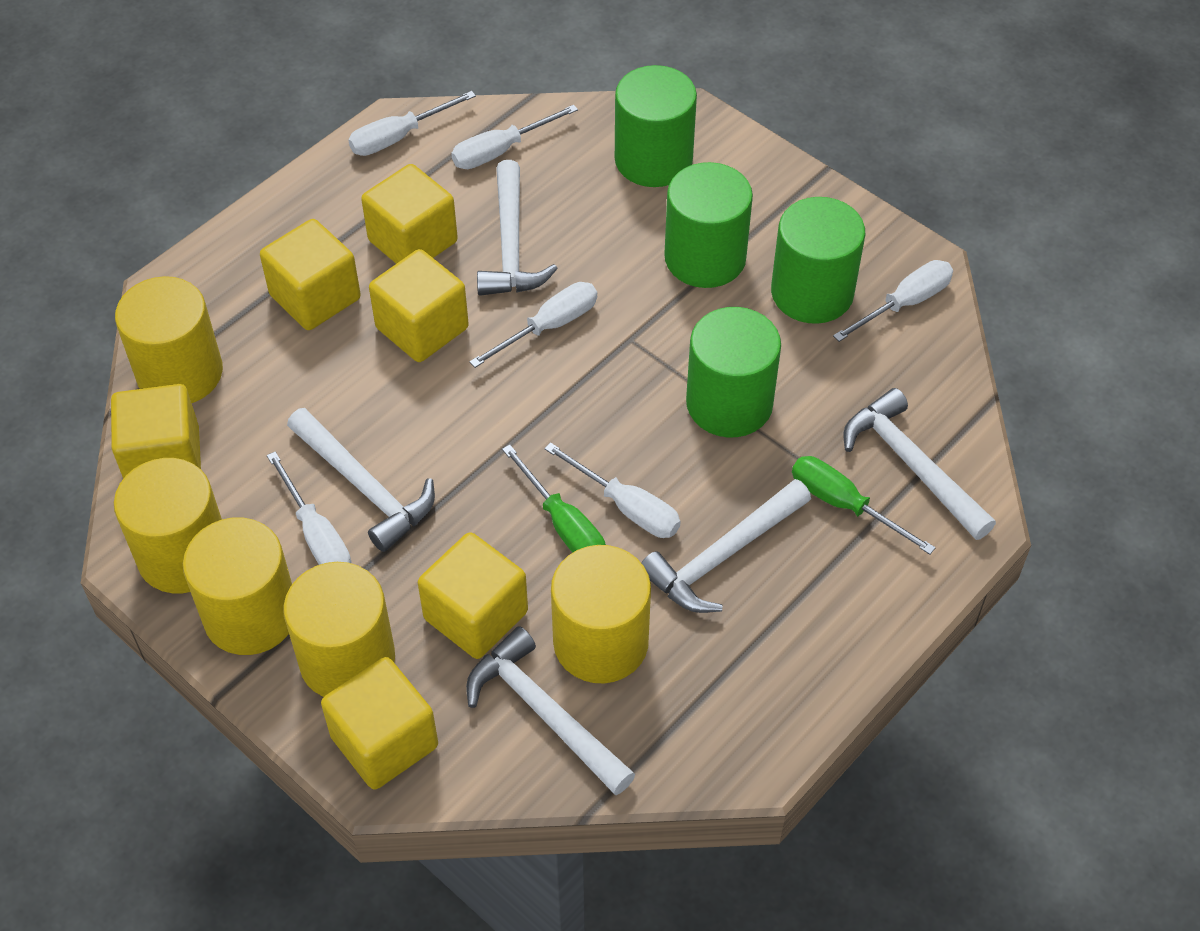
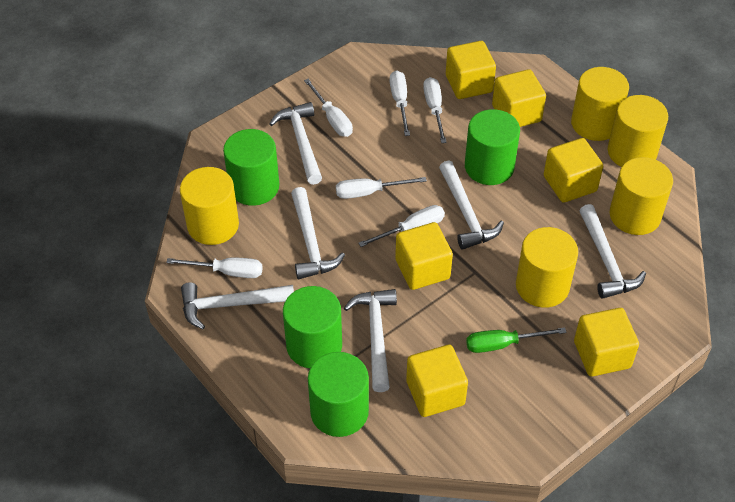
green screwdriver: 2 -> 1
white hammer: 5 -> 6

